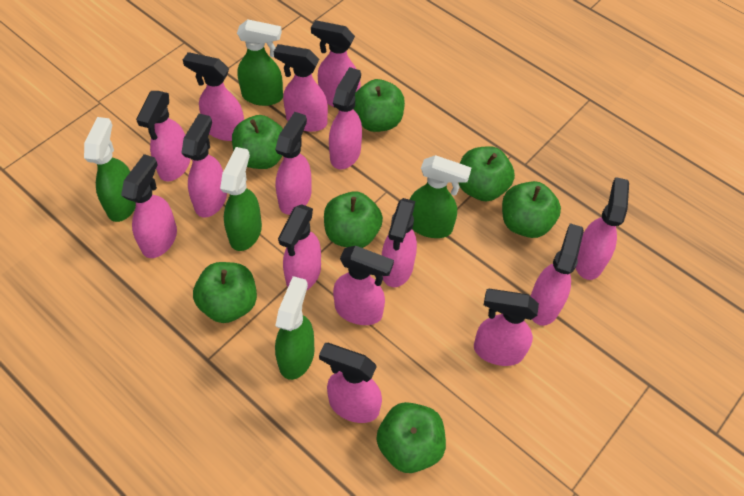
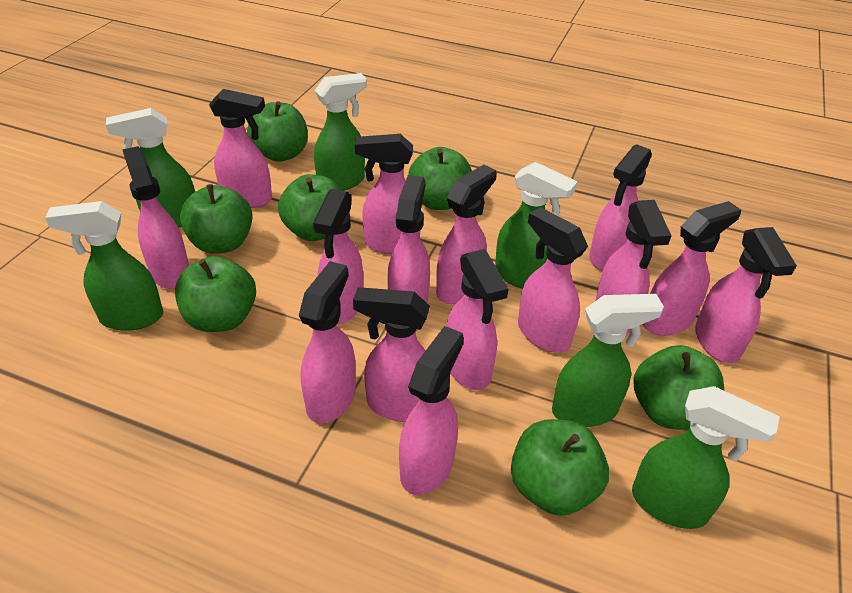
green spray bottle: 5 -> 6

